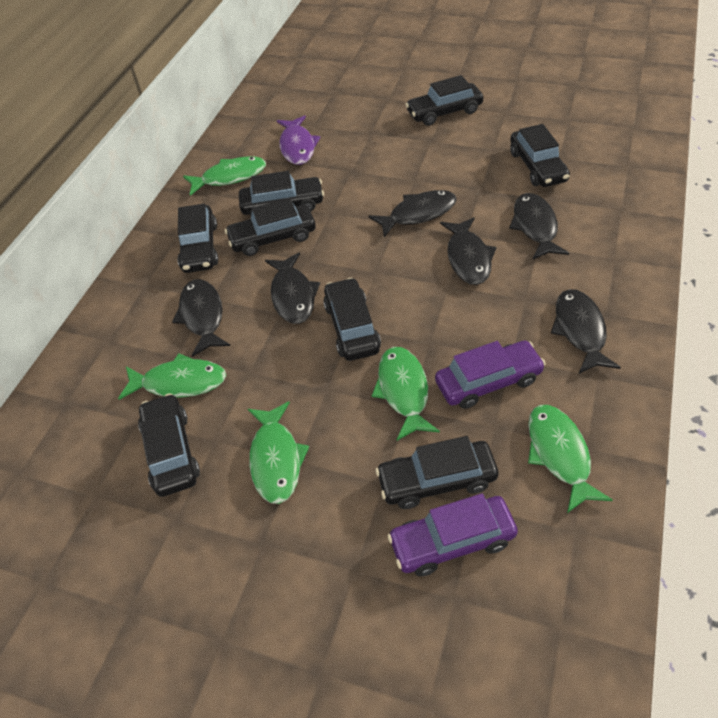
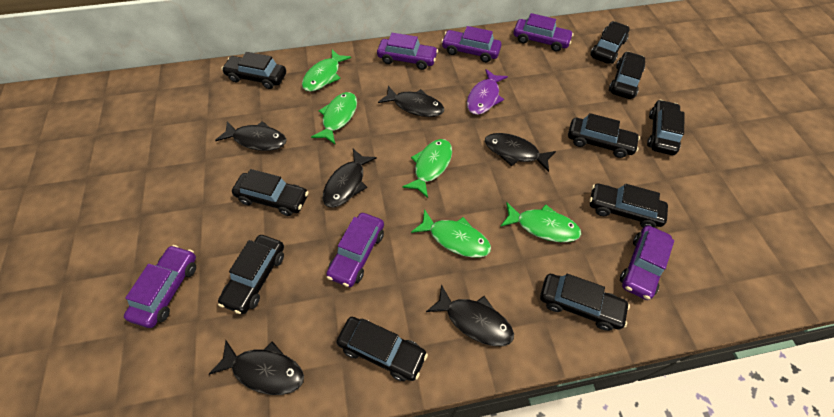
black car: 8 -> 10
purple car: 2 -> 6

